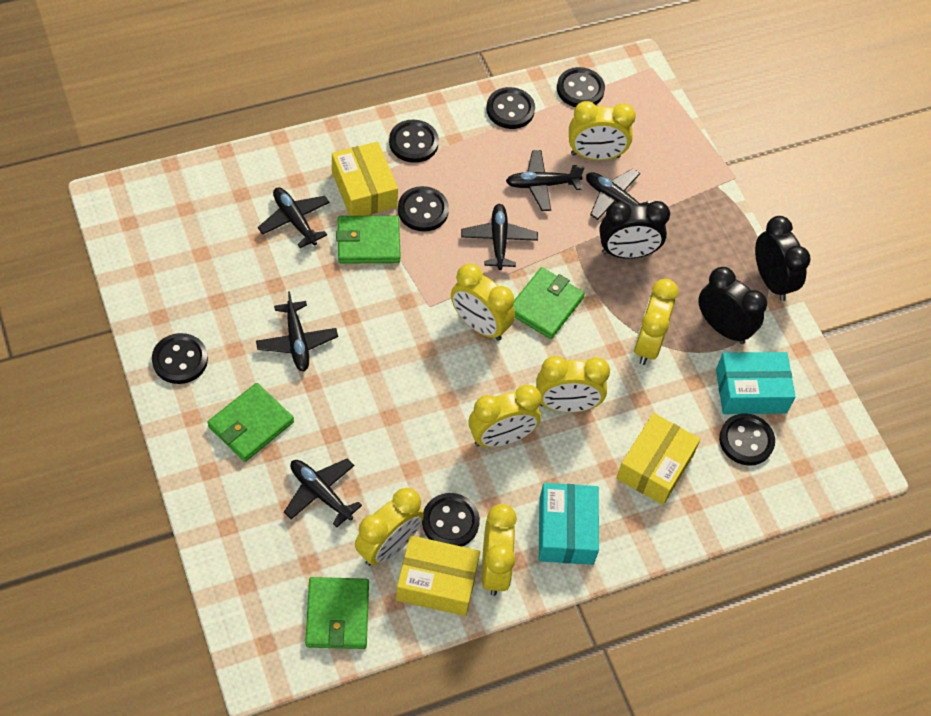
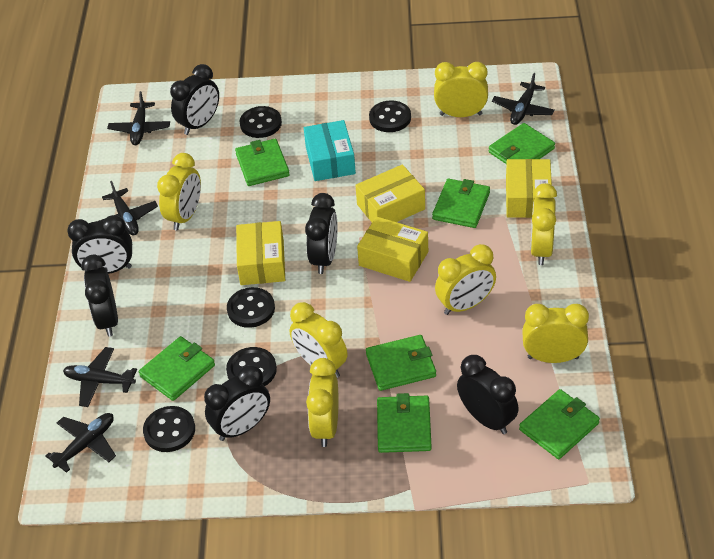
black button: 7 -> 5
black clock: 3 -> 6
black plane: 6 -> 5
green wallet: 4 -> 7
turquoise box: 2 -> 1
yellow box: 3 -> 4

